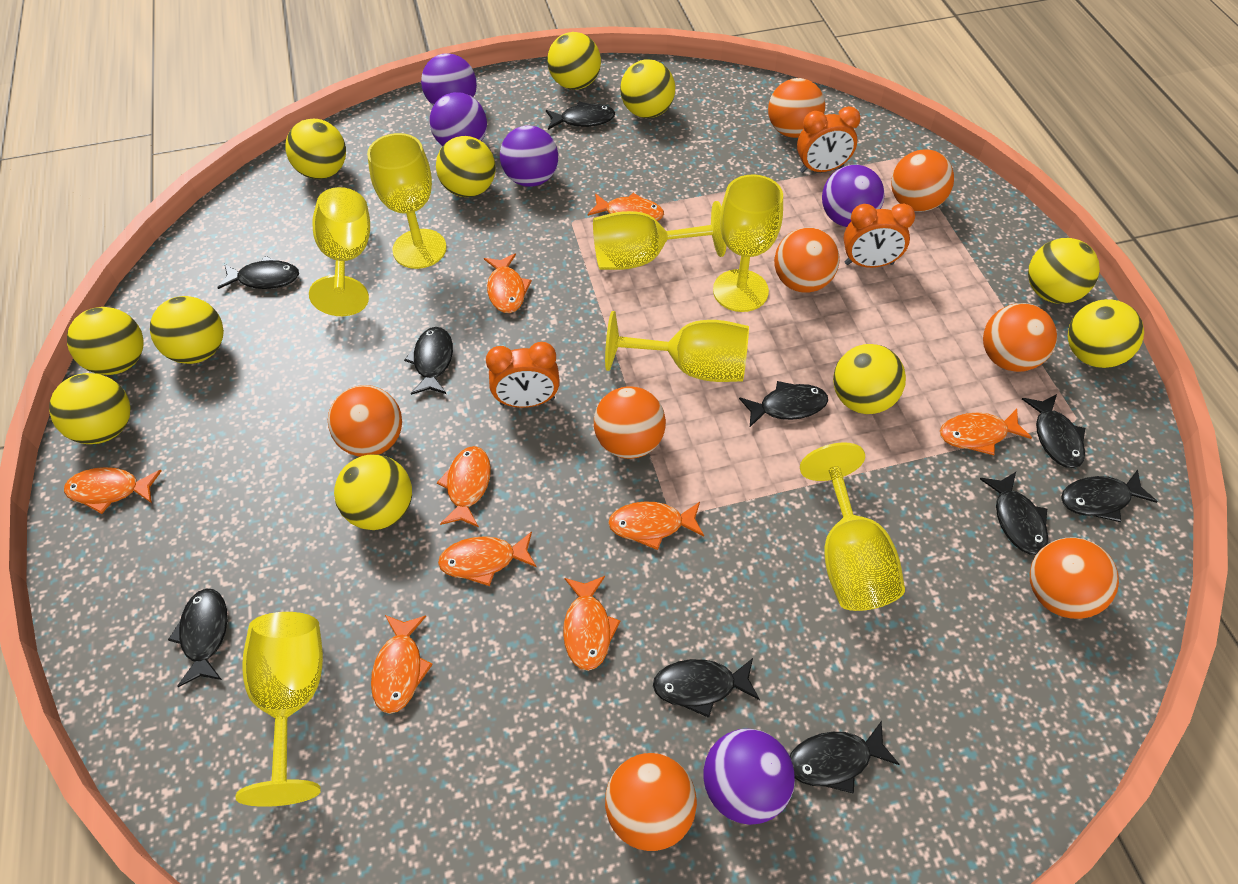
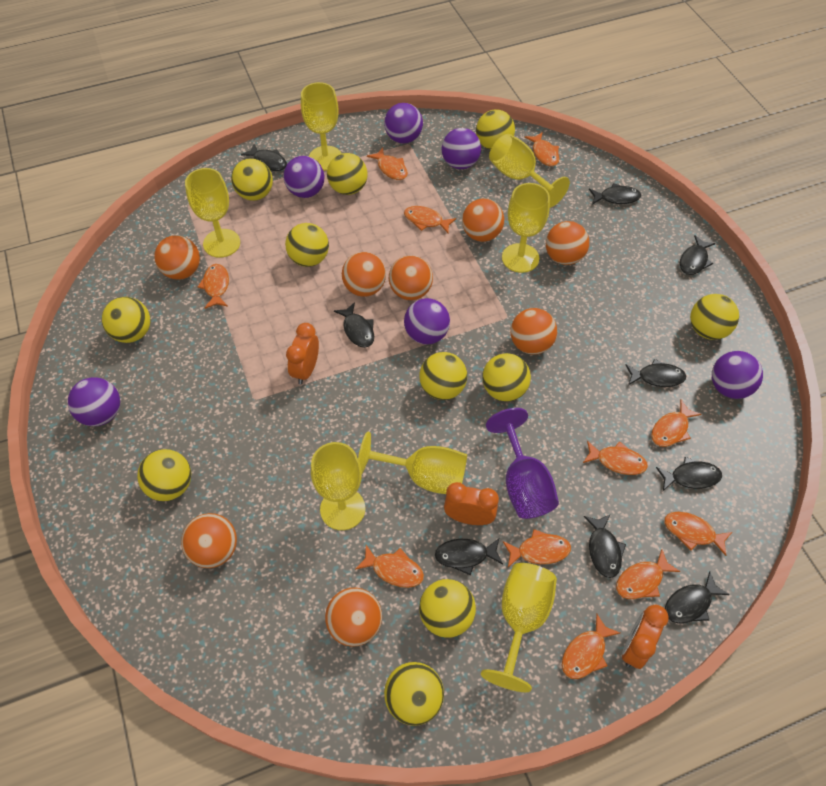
black fish: 10 -> 9
orange fish: 9 -> 11
purple ball: 5 -> 6
purple goblet: 0 -> 1

